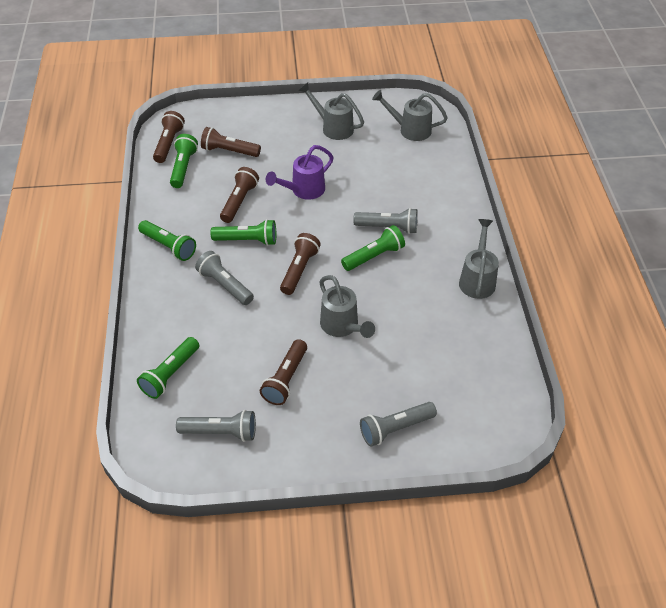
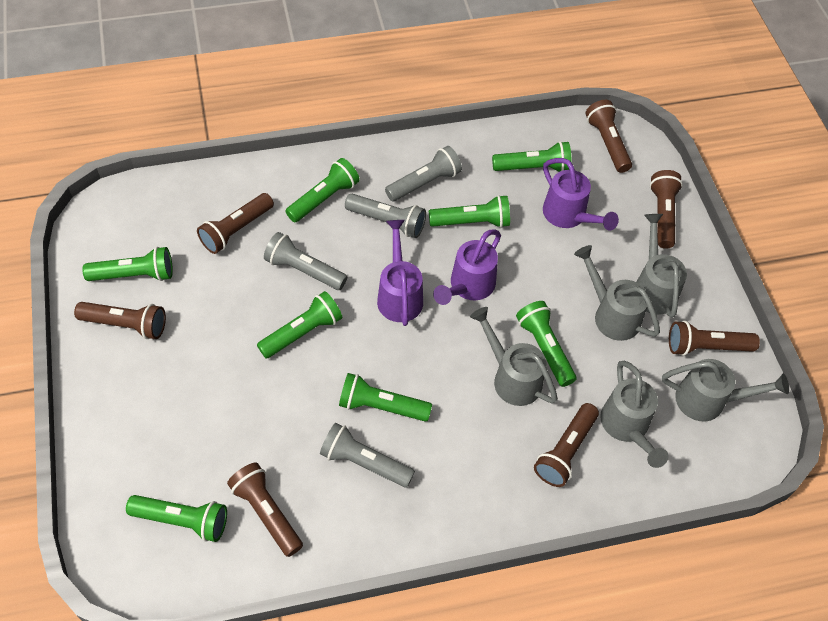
brown flashlight: 5 -> 7
green flashlight: 5 -> 8
grey watering can: 4 -> 5
purple watering can: 1 -> 3

